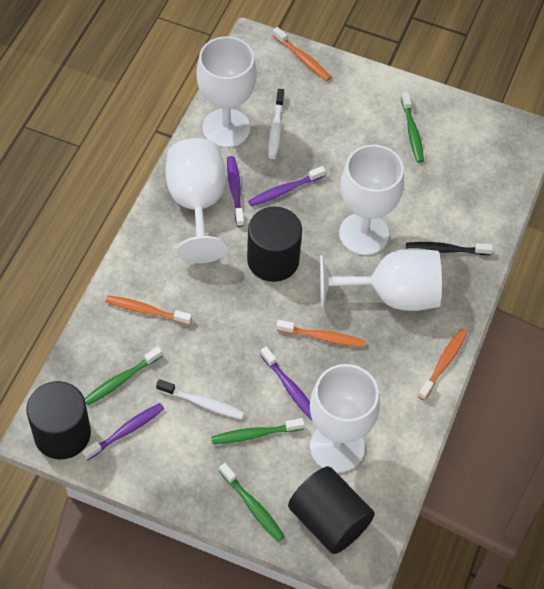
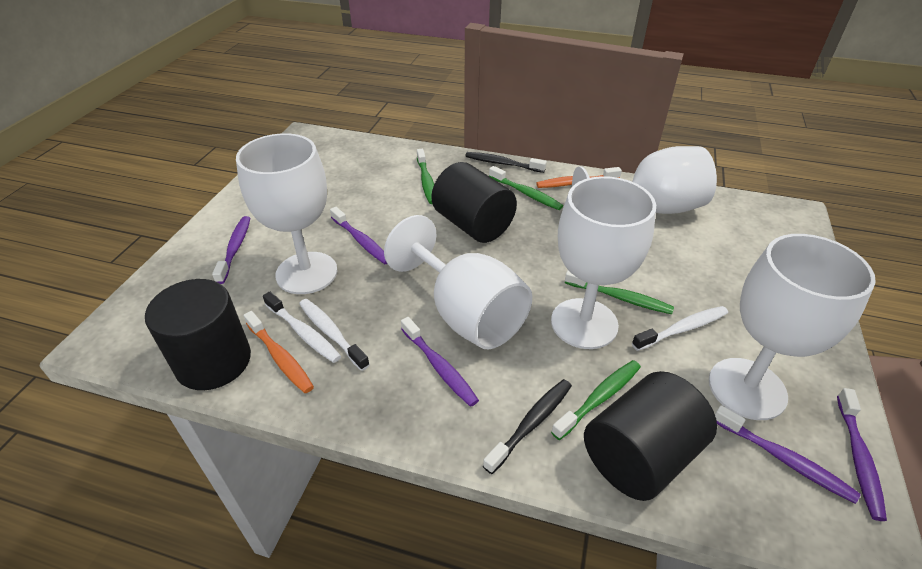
black toothbrush: 1 -> 2
orange toothbrush: 4 -> 2
purple toothbrush: 4 -> 5
white toothbrush: 2 -> 3

